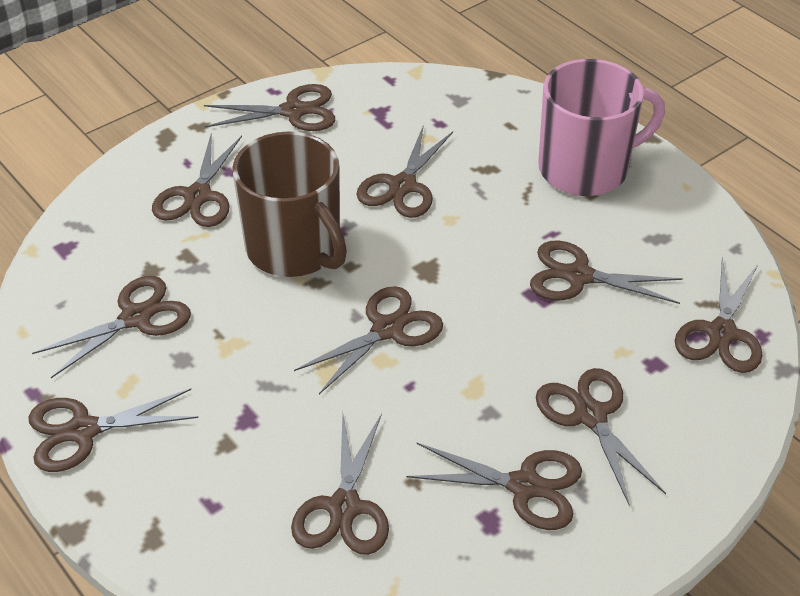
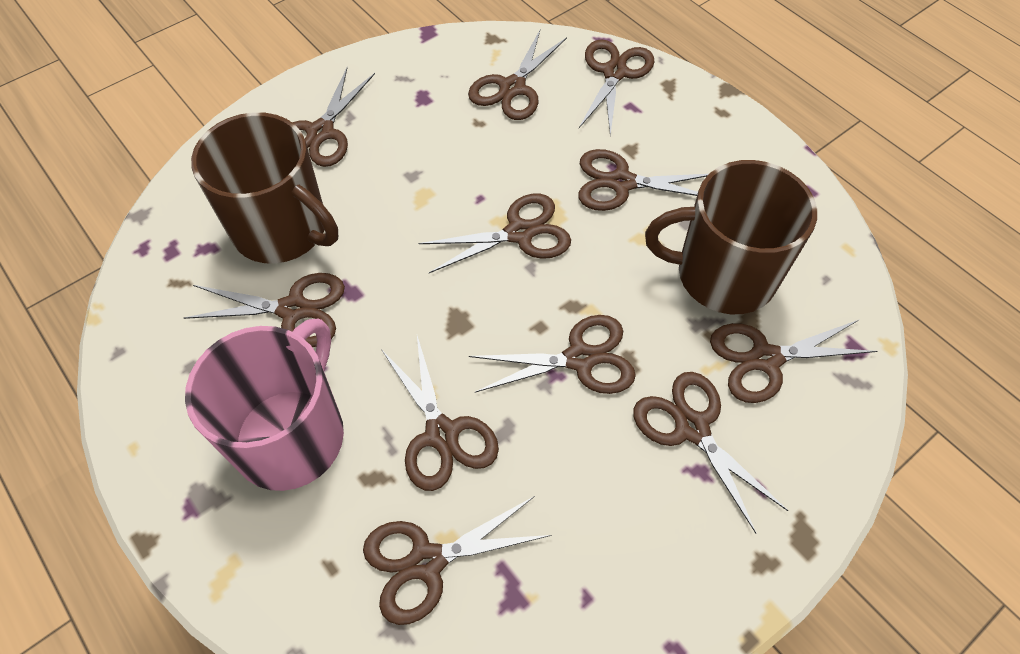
brown mug: 1 -> 2

